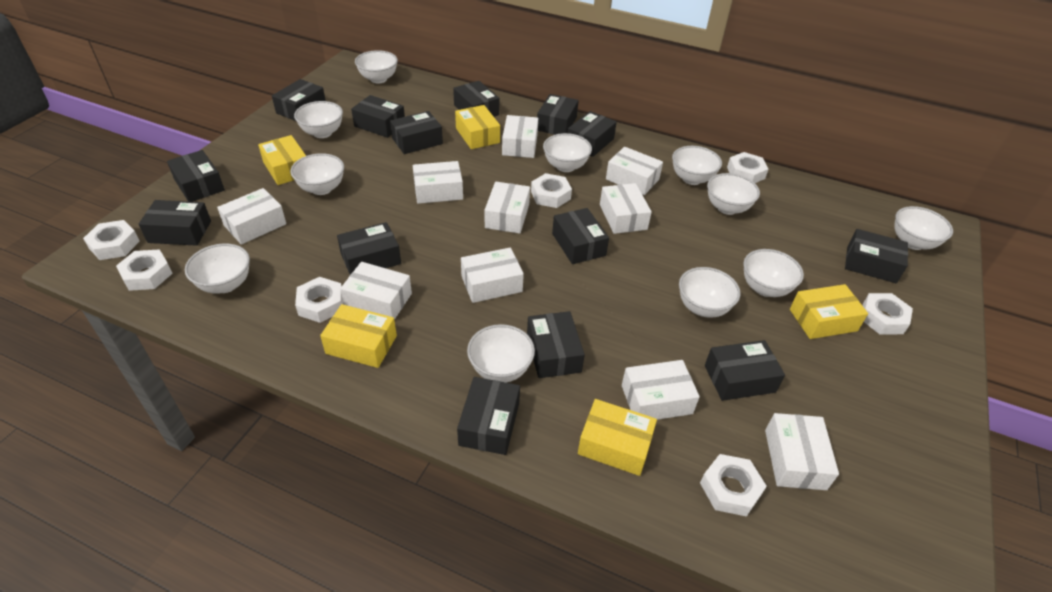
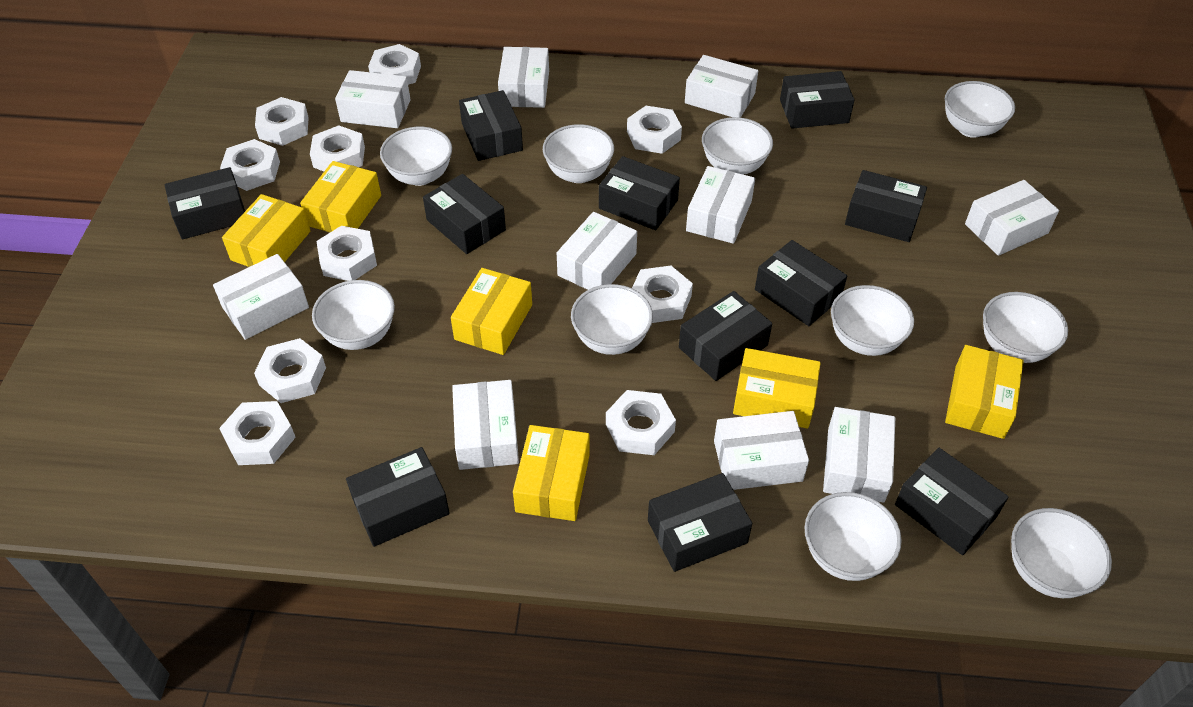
black box: 14 -> 11
white bowl: 11 -> 10
white nut: 7 -> 10
yellow box: 5 -> 6

